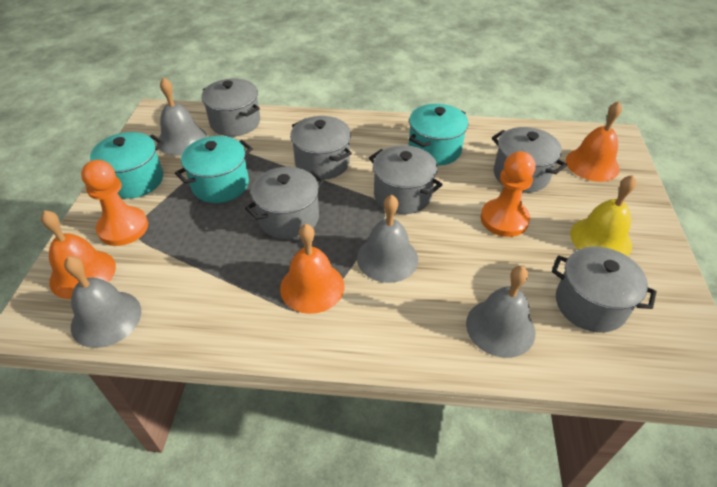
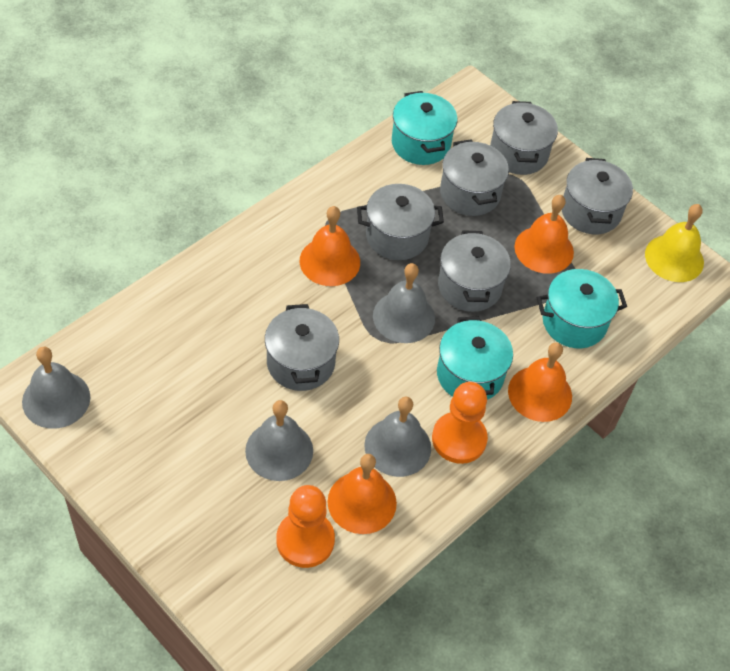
orange bell: 3 -> 4

